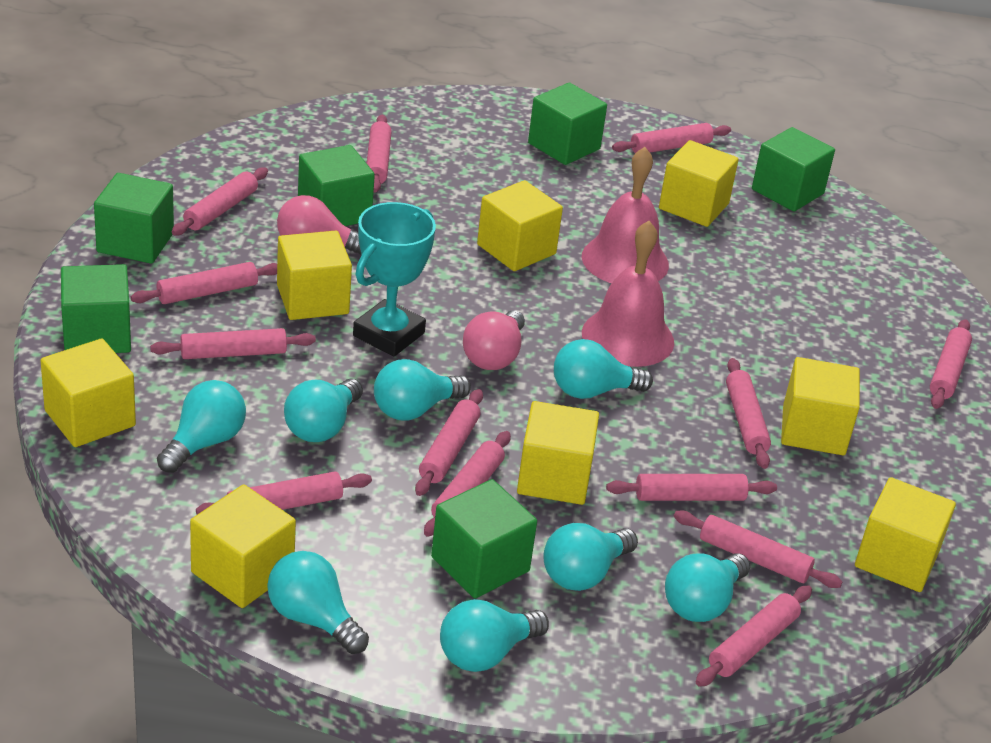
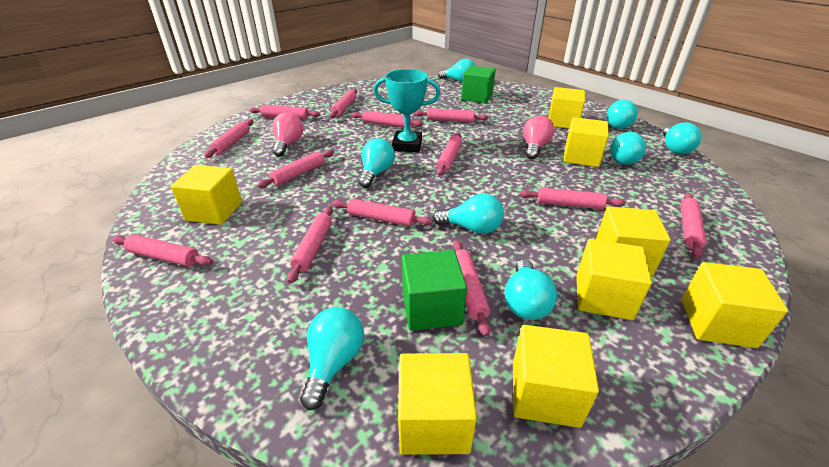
green cube: 6 -> 2
pink bell: 2 -> 0

